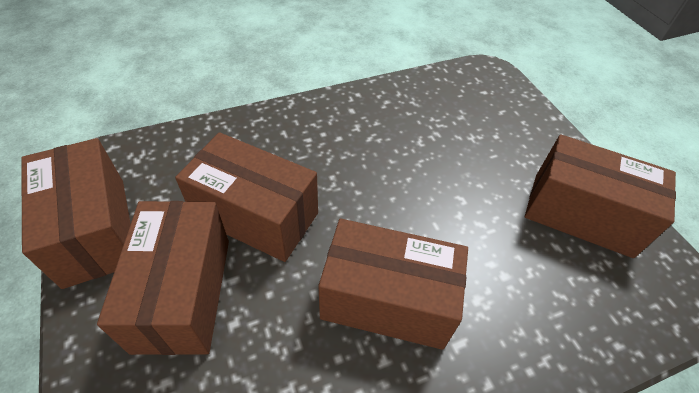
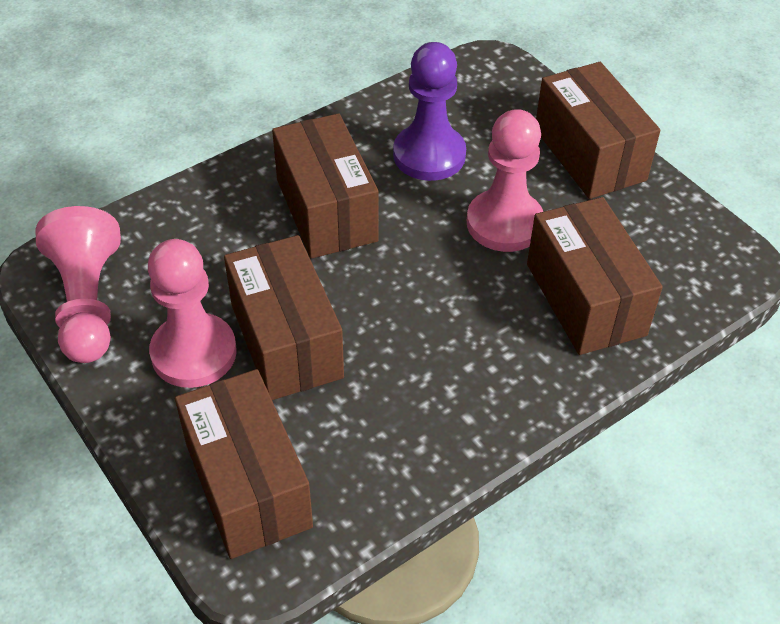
pink pawn: 0 -> 3
purple pawn: 0 -> 1

